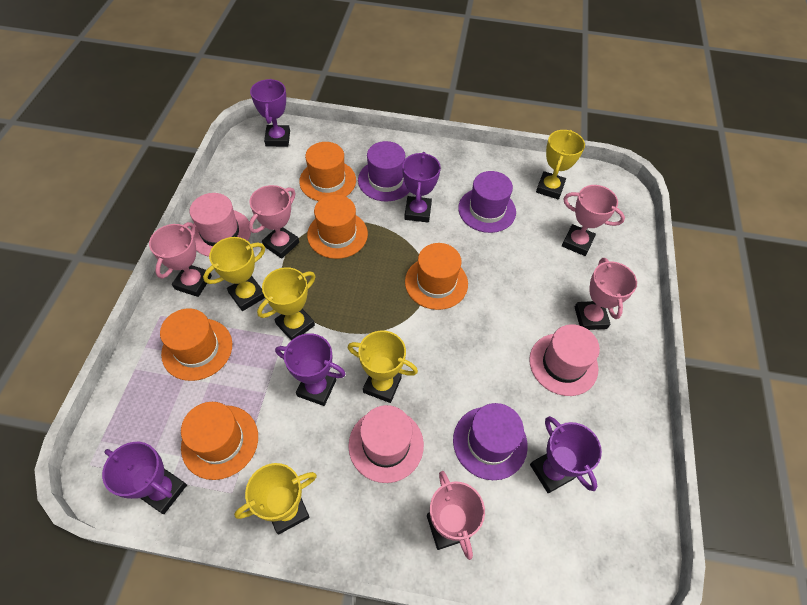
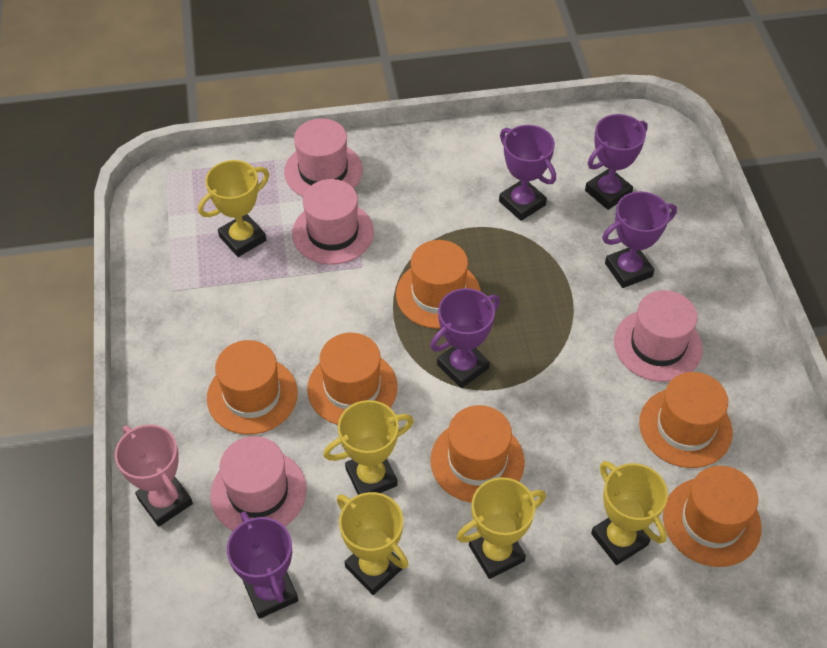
orange hat: 5 -> 6
pink hat: 3 -> 4
pink trophy: 5 -> 1
purple hat: 3 -> 0

